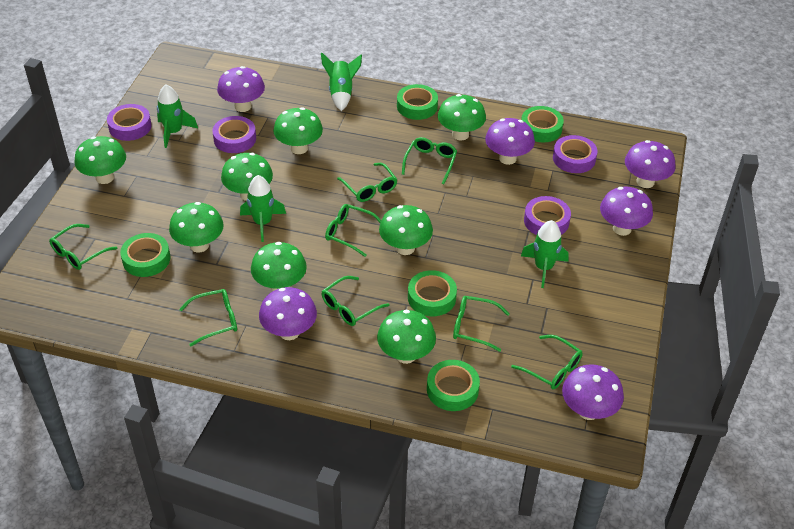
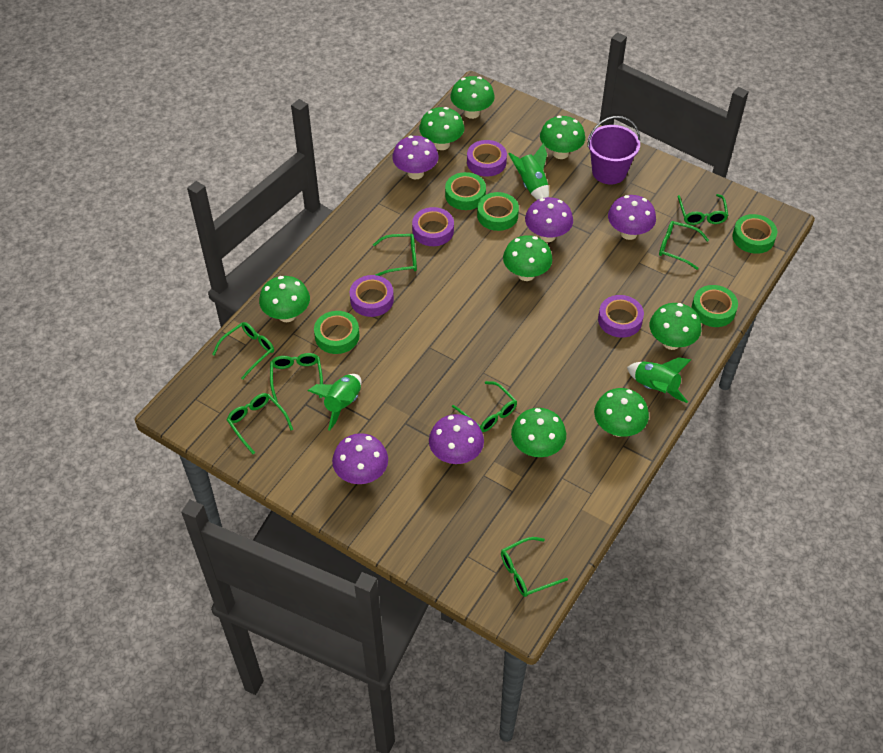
green rocket: 4 -> 3
purple bucket: 0 -> 1
purple mushroom: 6 -> 5

